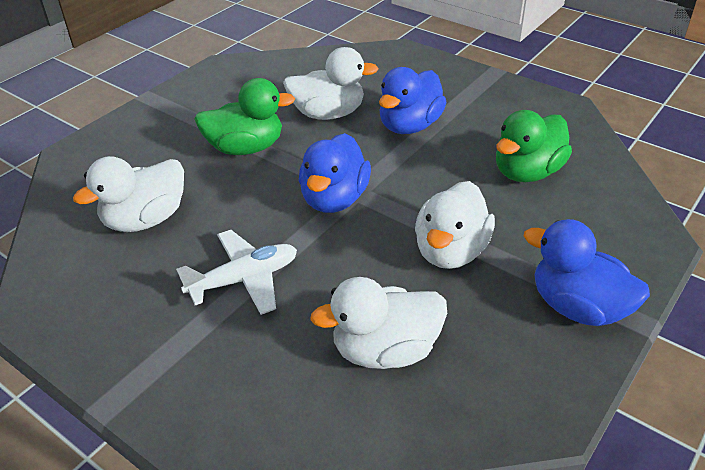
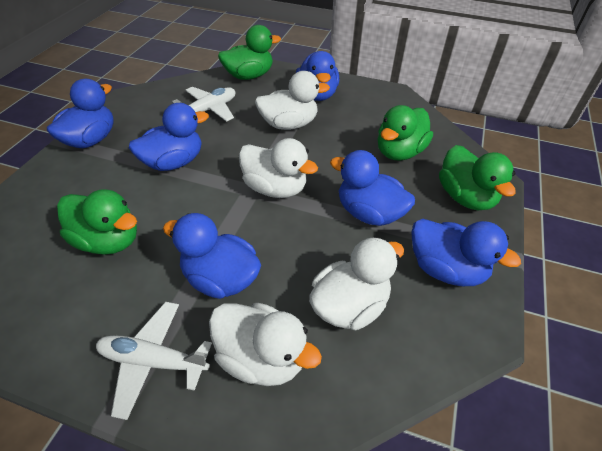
blue duck: 3 -> 6
green duck: 2 -> 4
white plane: 1 -> 2

